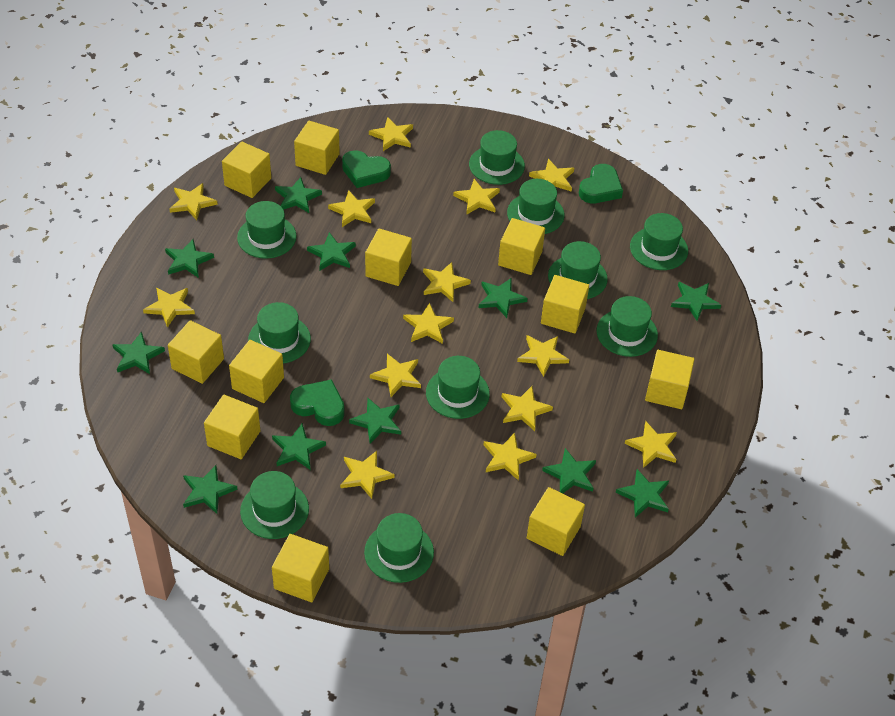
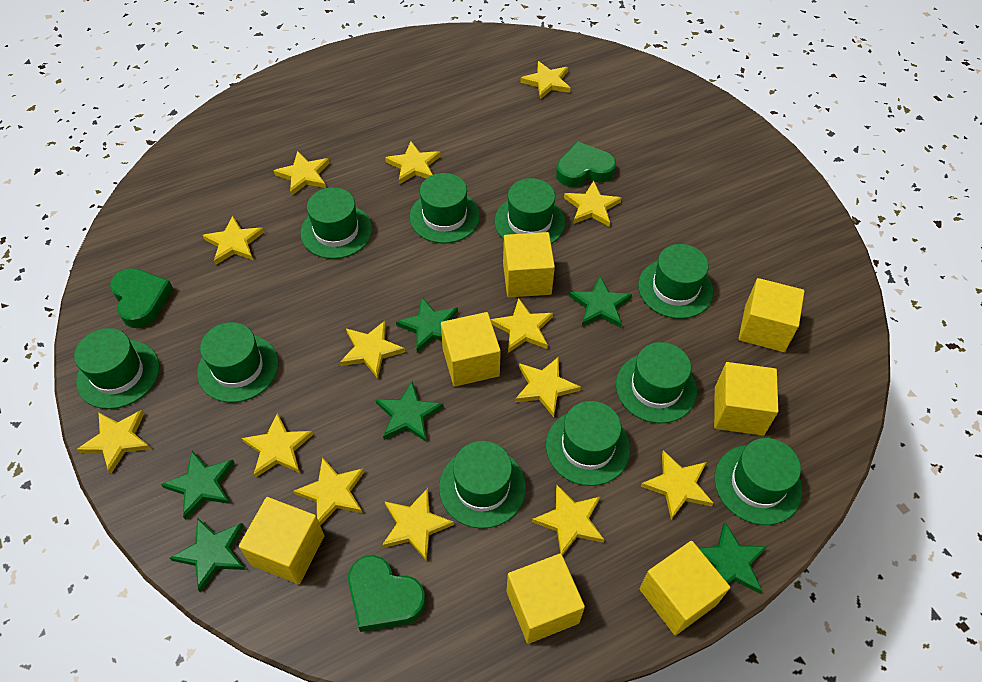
green star: 11 -> 6
yellow cube: 11 -> 7

